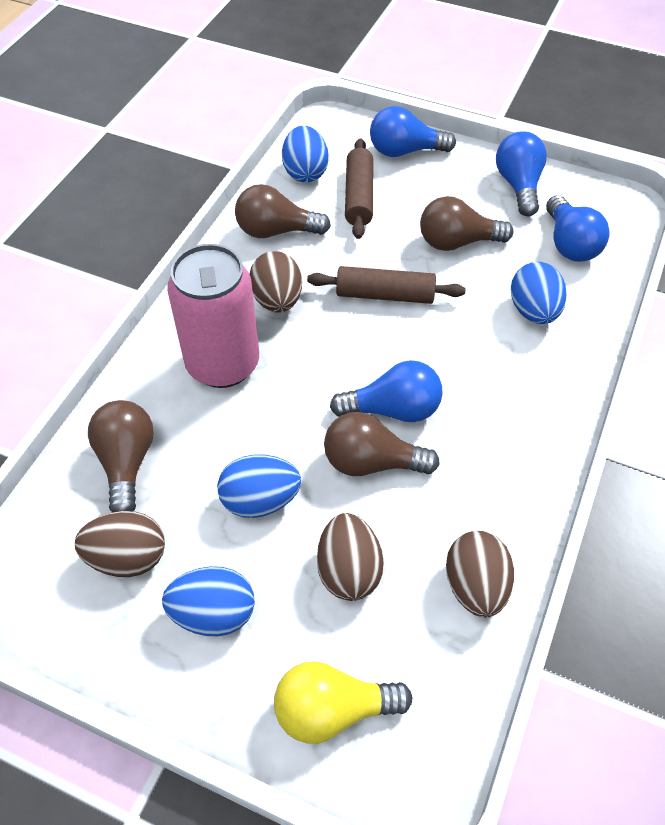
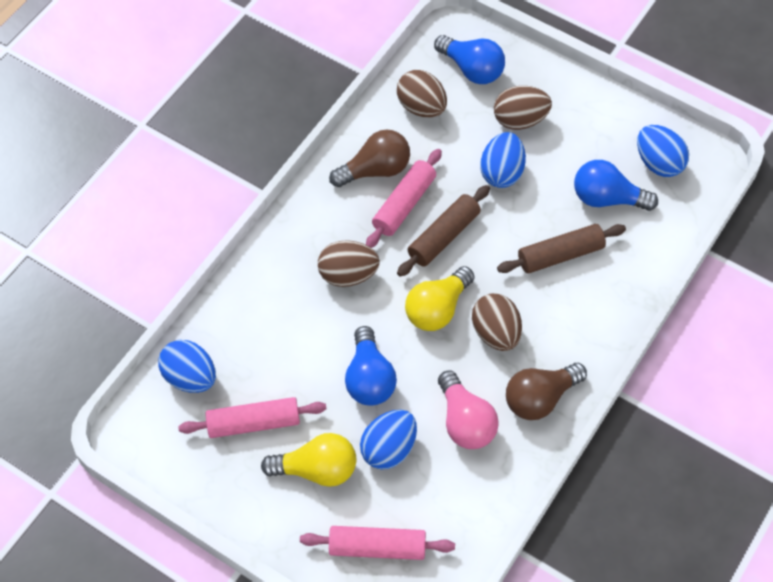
blue light bulb: 4 -> 3
brown light bulb: 4 -> 2
pink can: 1 -> 0
pink light bulb: 0 -> 1
pink rolling pin: 0 -> 3
yellow light bulb: 1 -> 2

